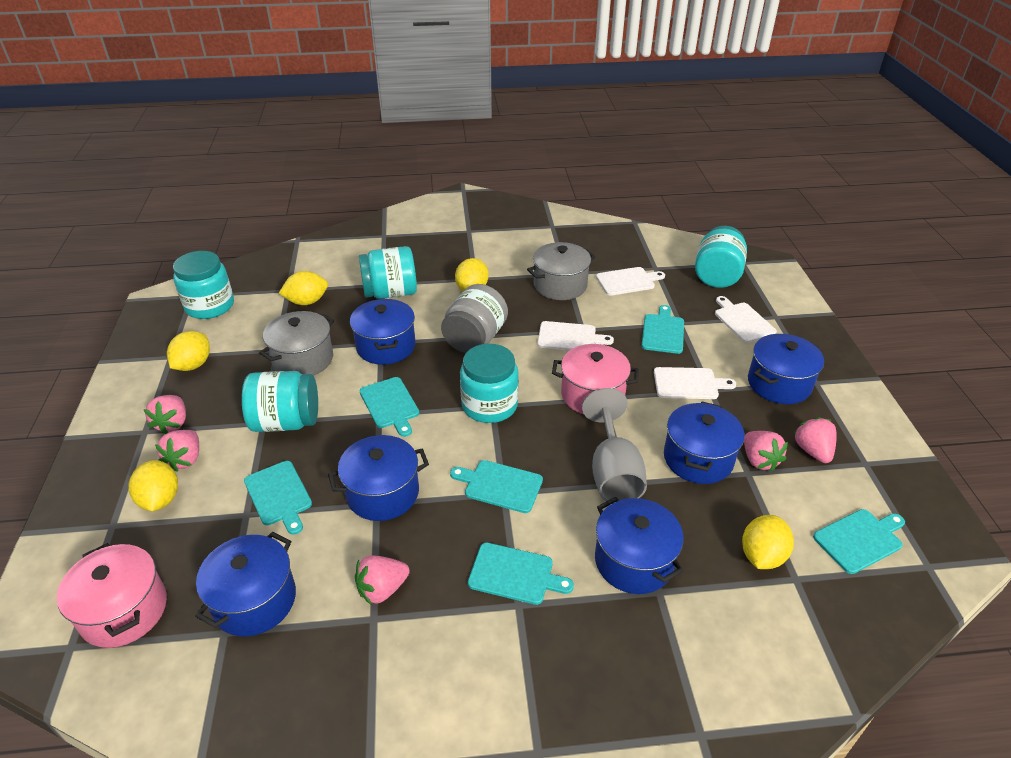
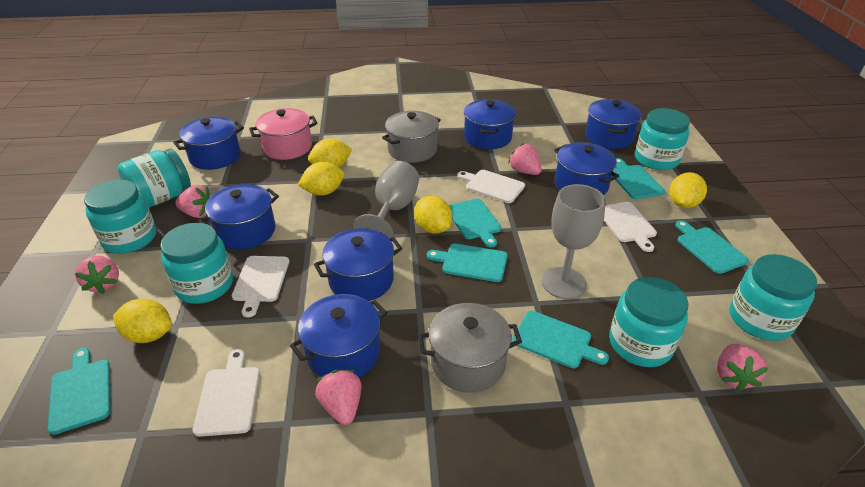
blue pot: 6 -> 7
grey goblet: 1 -> 2
grey jar: 1 -> 0
pink pot: 2 -> 1
turquoise jar: 5 -> 6

